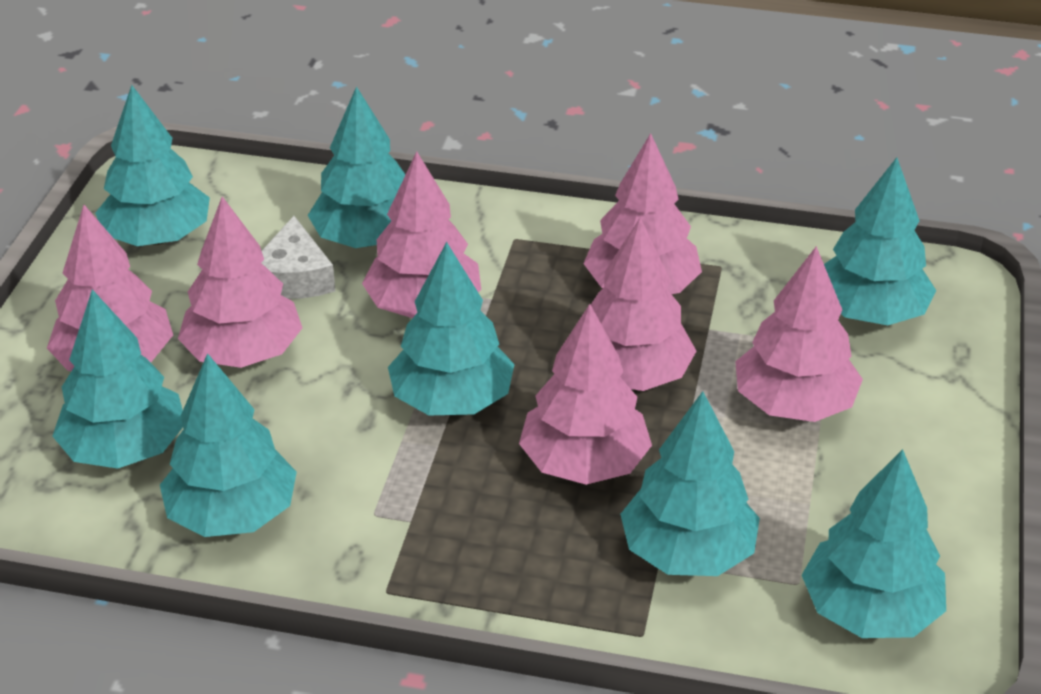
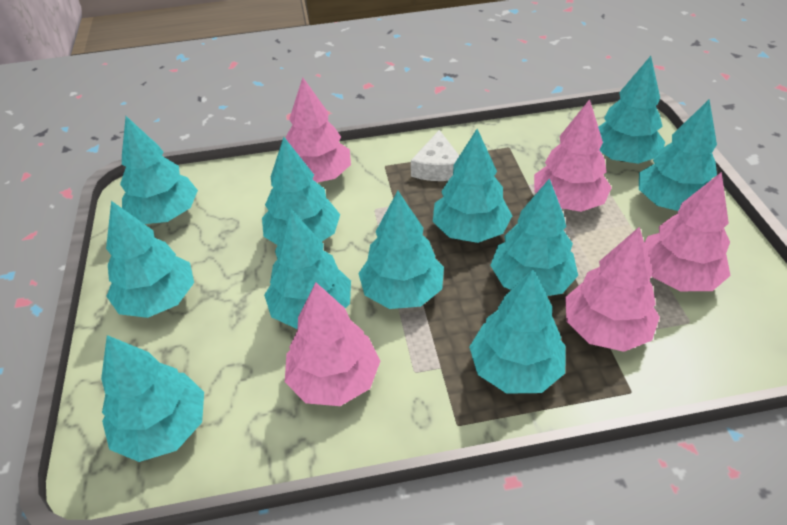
pink tree: 7 -> 5
turquoise tree: 8 -> 11

